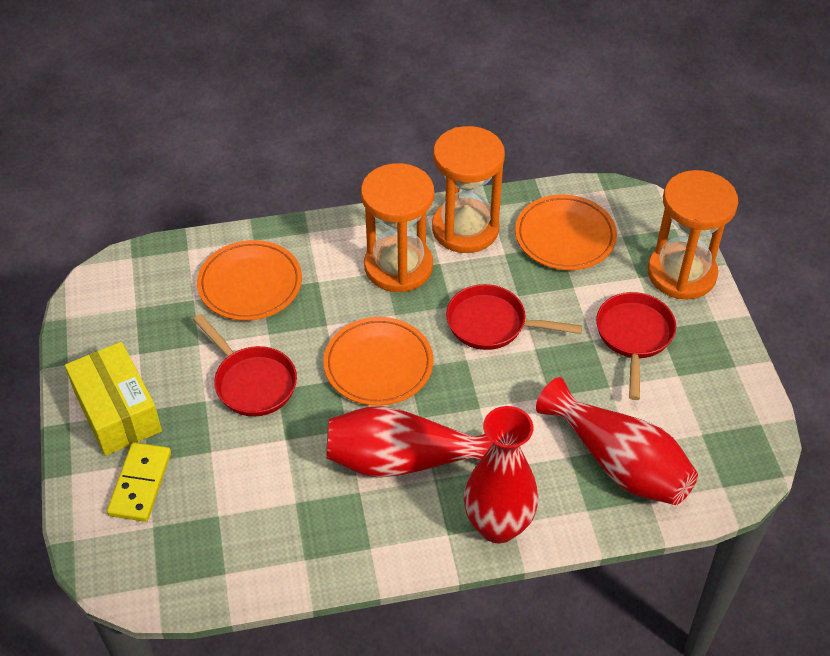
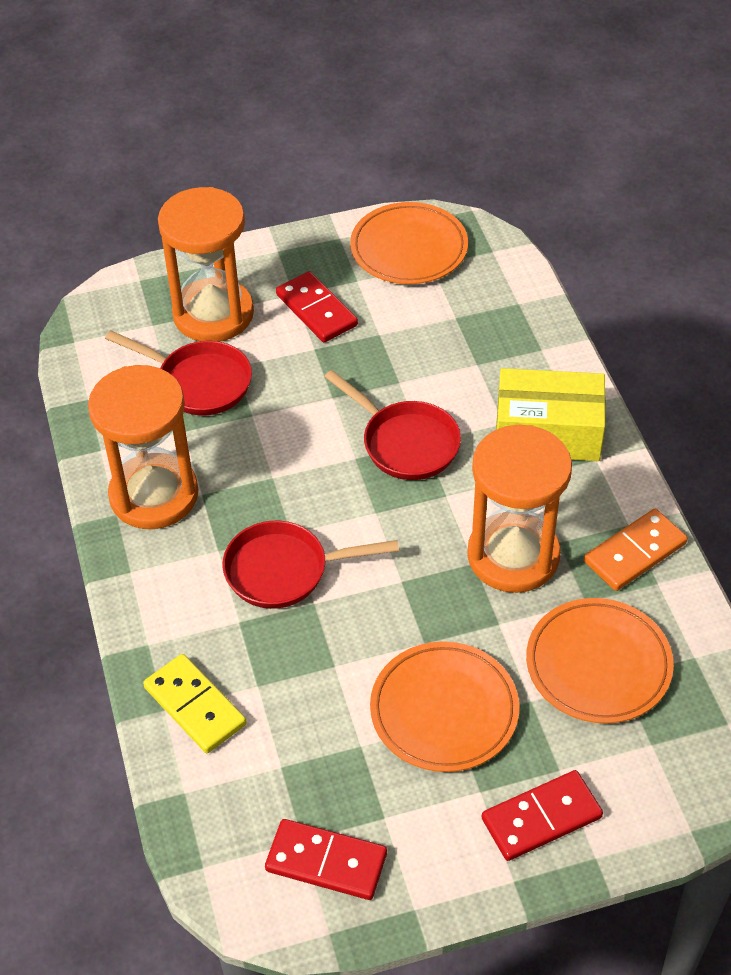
orange domino: 0 -> 1
red domino: 0 -> 3
red vase: 3 -> 0

